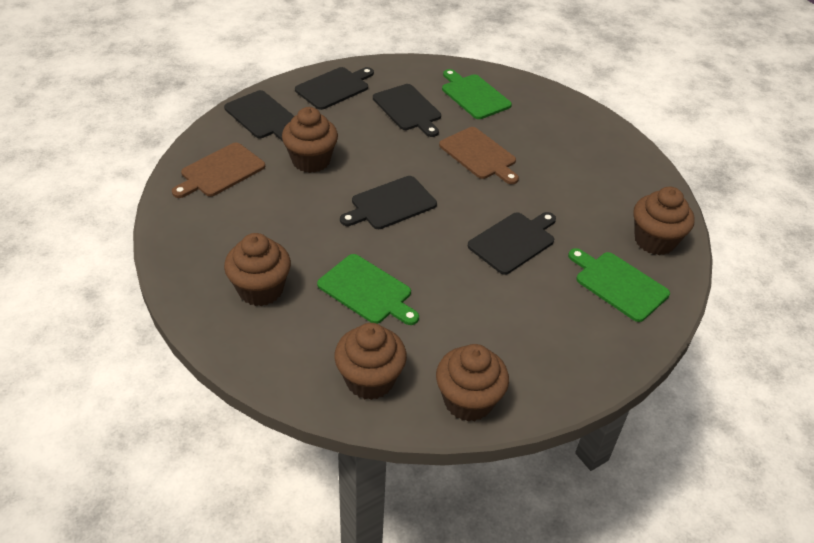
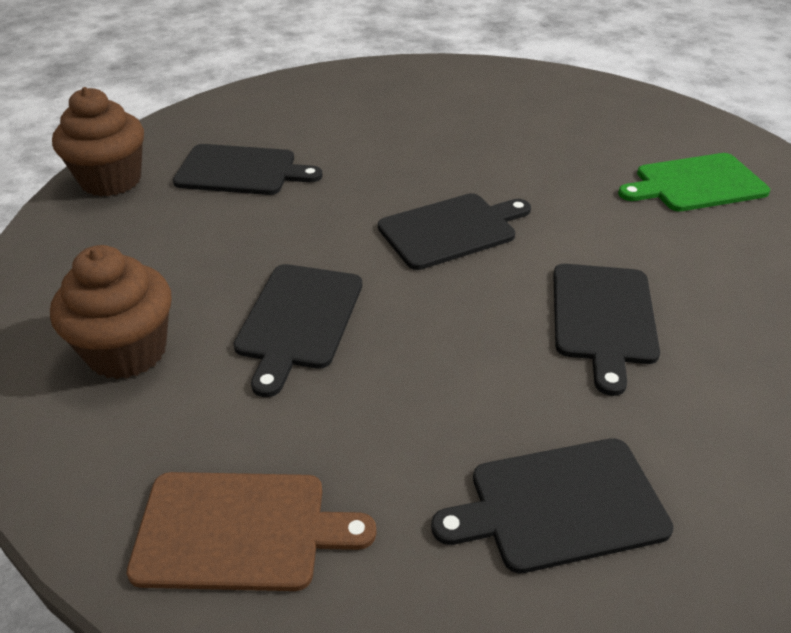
brown cupcake: 5 -> 2
brown cutting board: 2 -> 1
green cutting board: 3 -> 1

